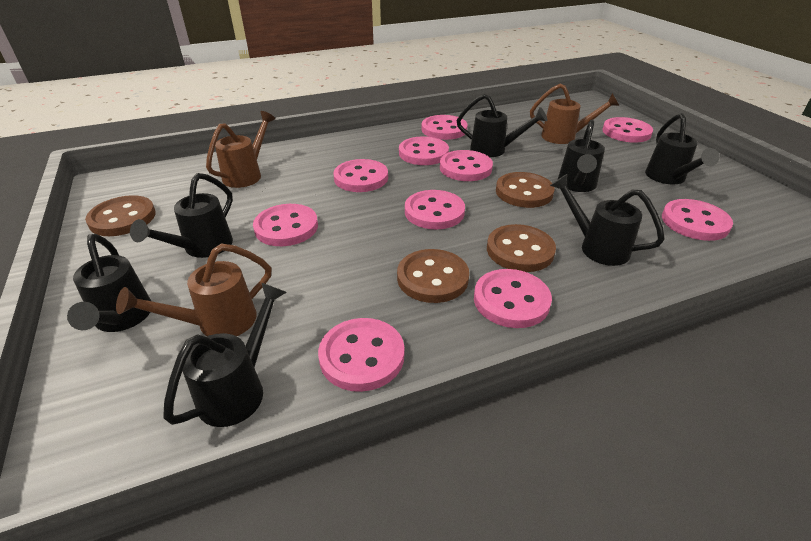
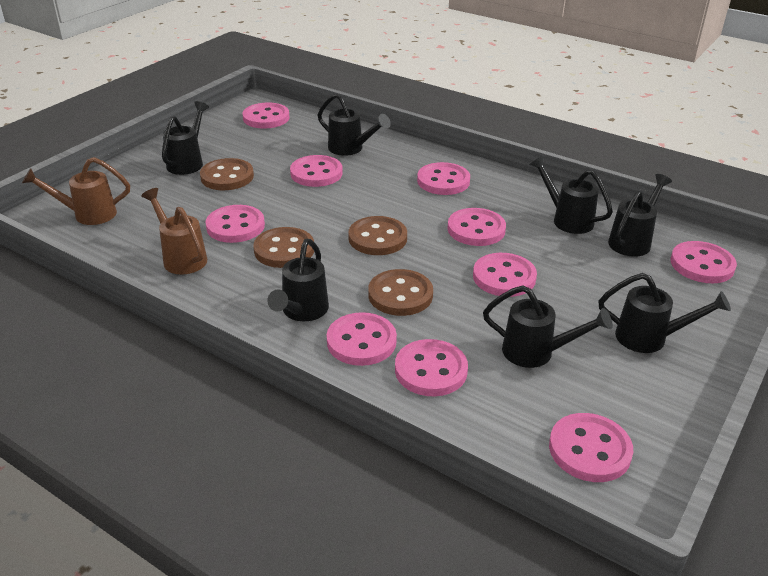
brown watering can: 3 -> 2

